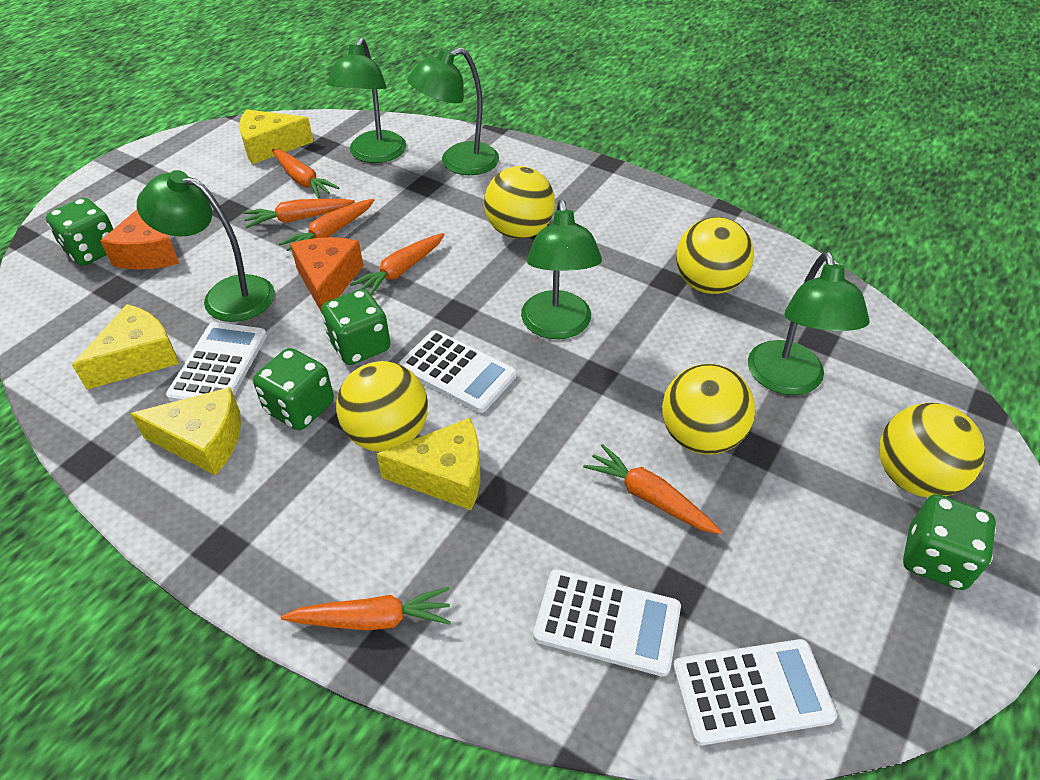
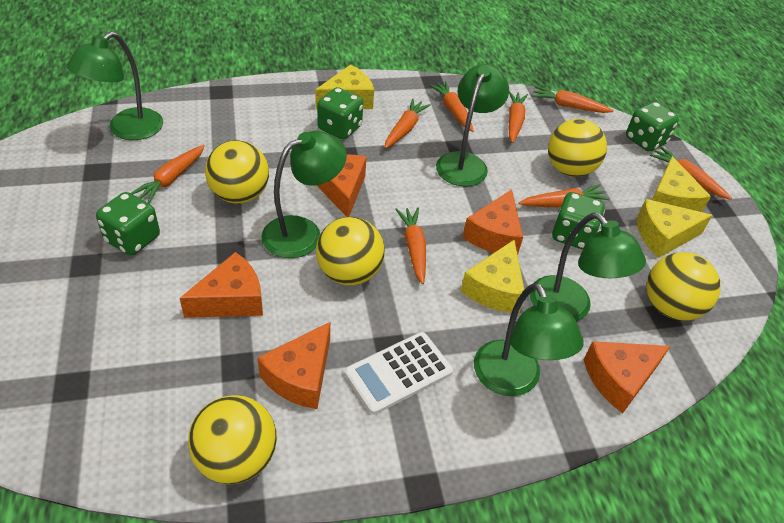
orange carrot: 6 -> 8
orange cheese: 2 -> 5
white calculator: 4 -> 1

